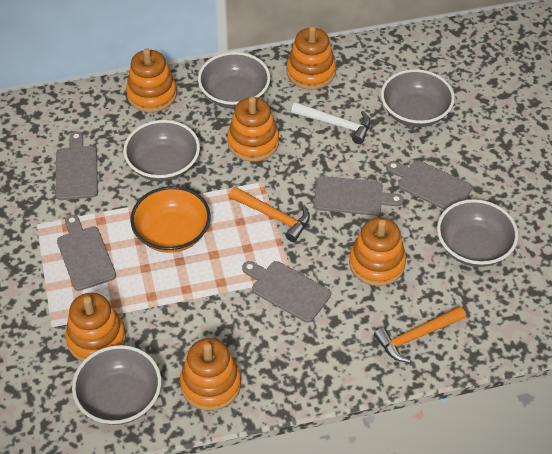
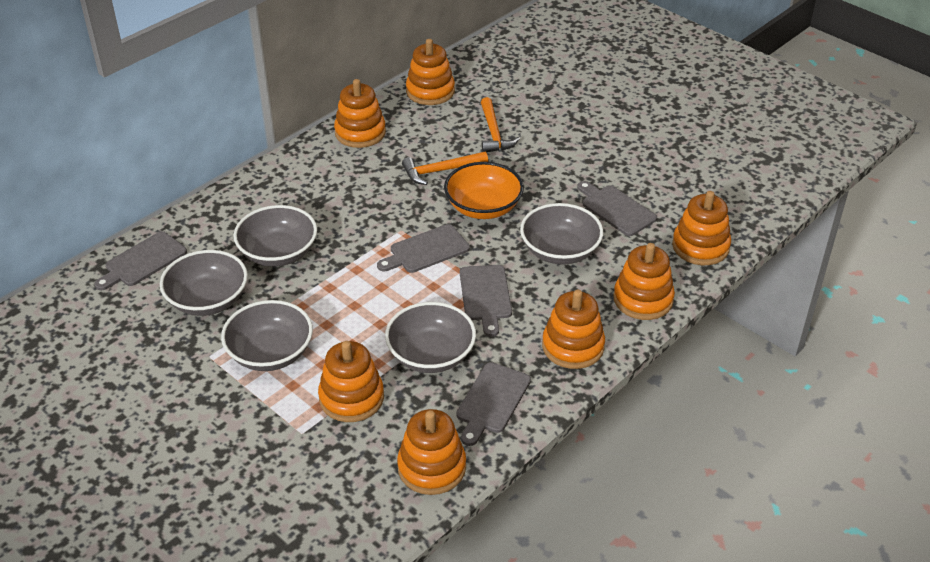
orange stacking toy: 6 -> 7
white hammer: 1 -> 0

